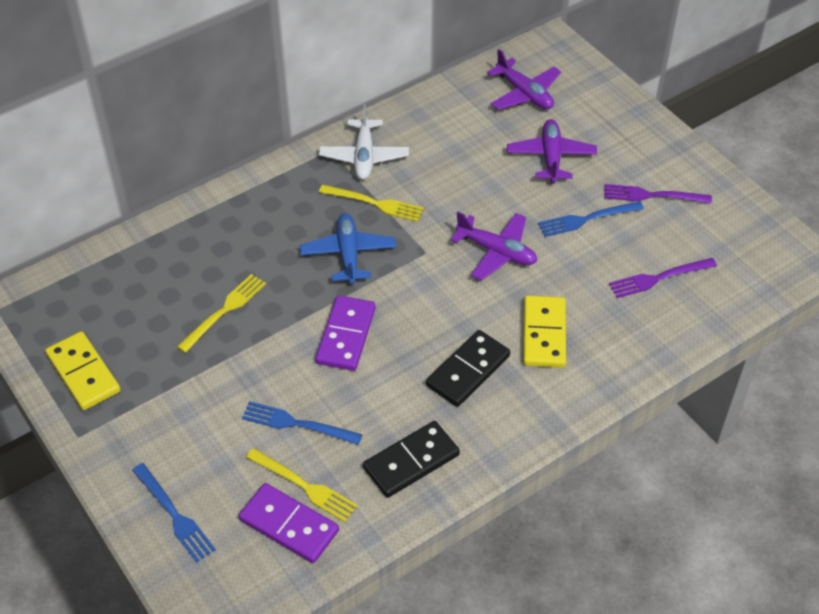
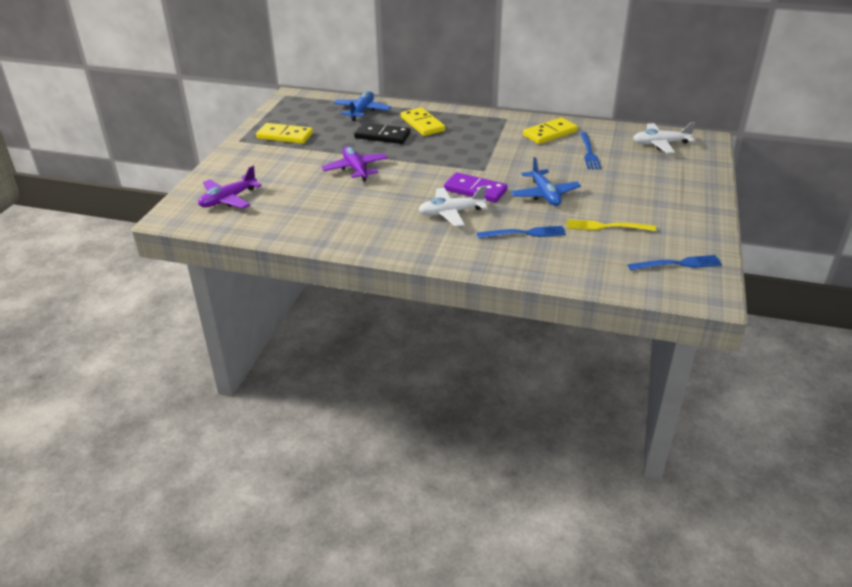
black domino: 2 -> 1
blue plane: 1 -> 2
purple domino: 2 -> 1
purple fork: 2 -> 0
purple plane: 3 -> 2
white plane: 1 -> 2
yellow domino: 2 -> 3
yellow fork: 3 -> 1

